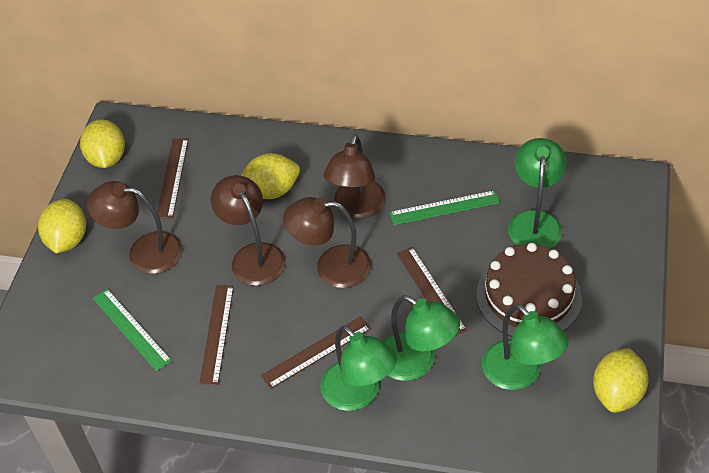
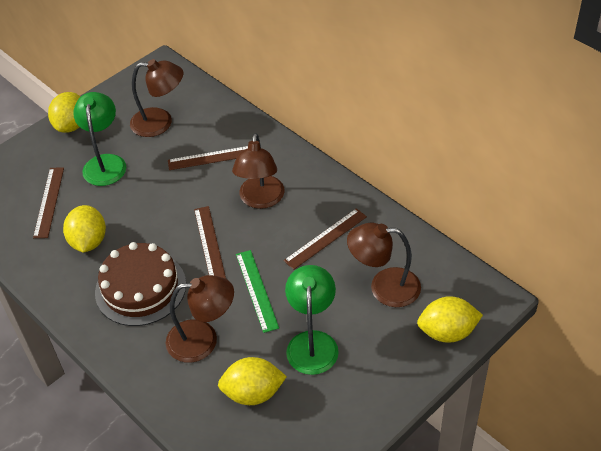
green lamp: 4 -> 2
green ruler: 2 -> 1

